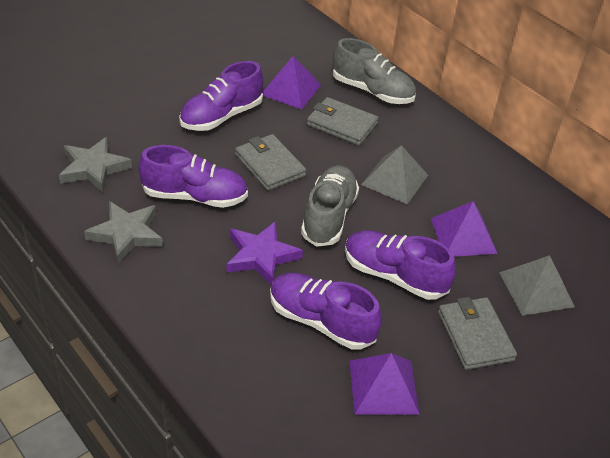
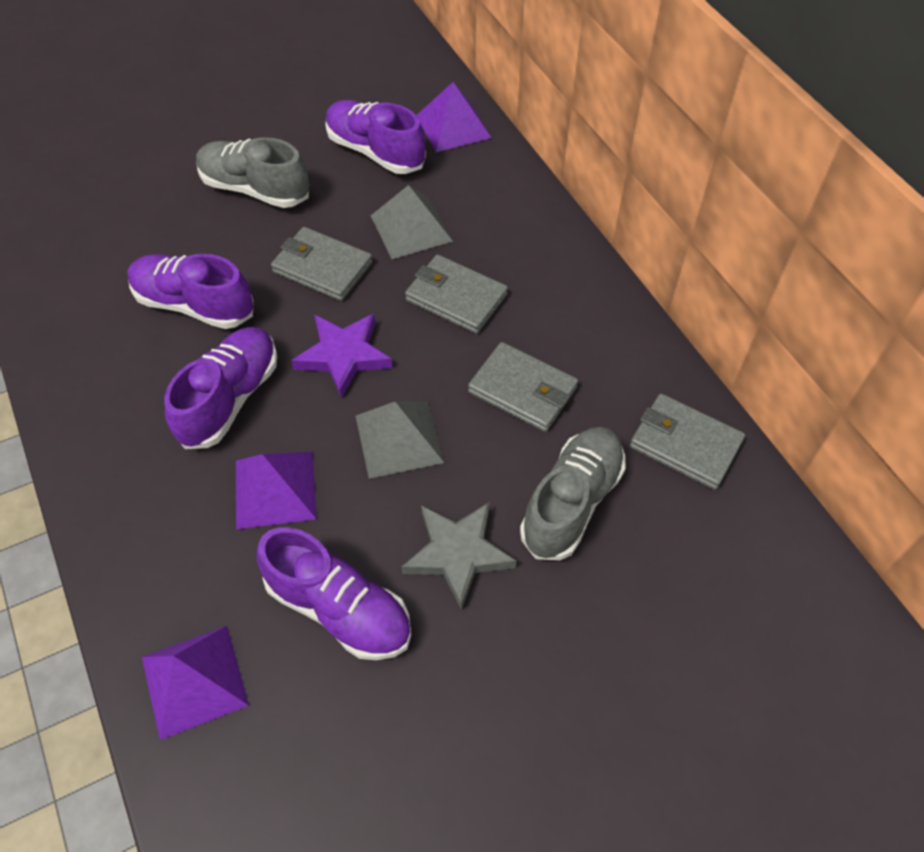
grey star: 2 -> 1
grey wallet: 3 -> 4

